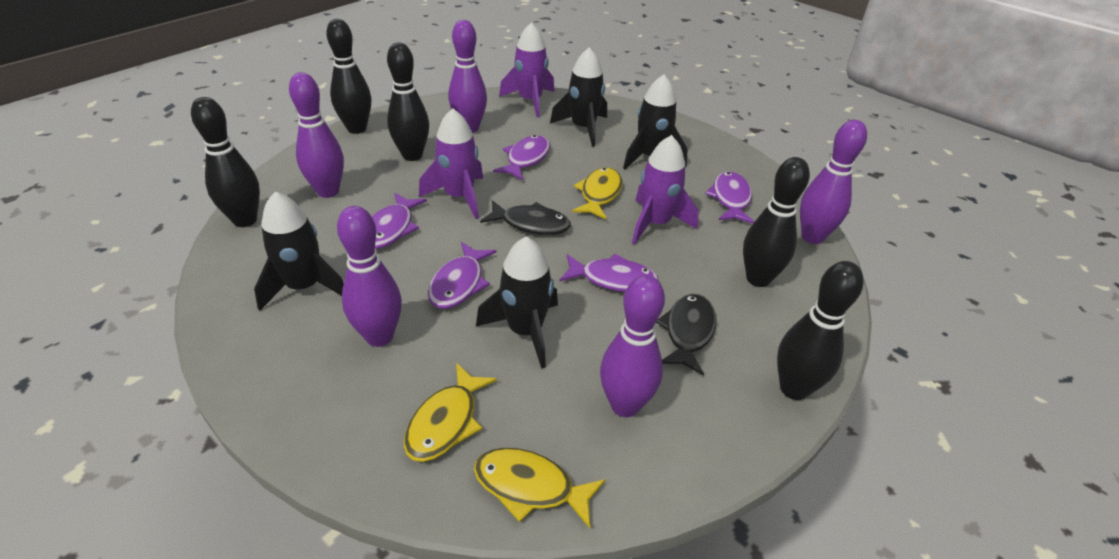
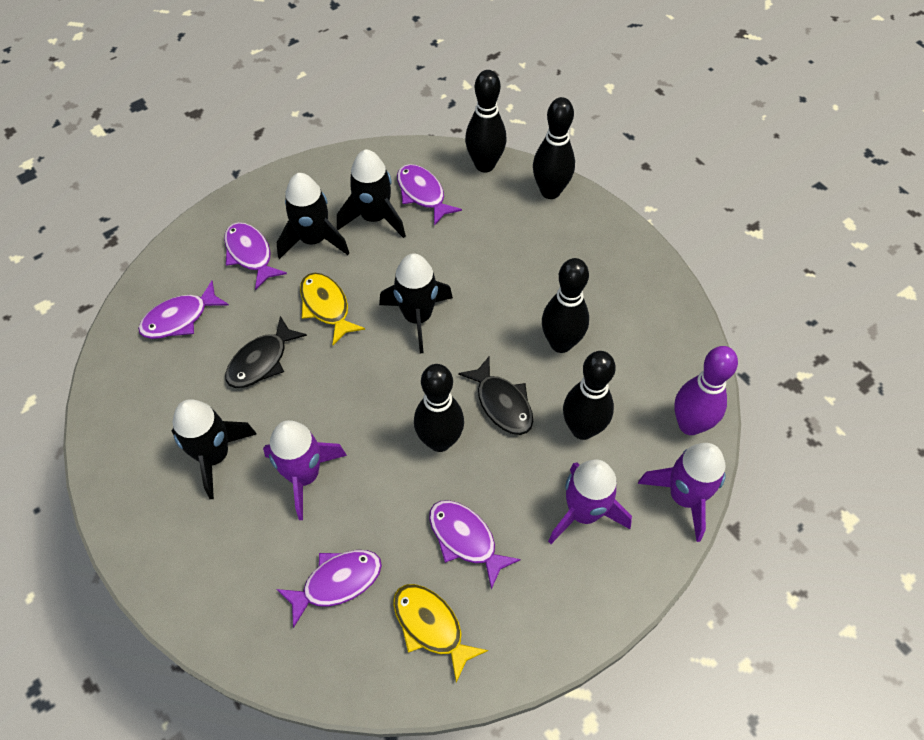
purple bowling pin: 5 -> 1
yellow fish: 3 -> 2

